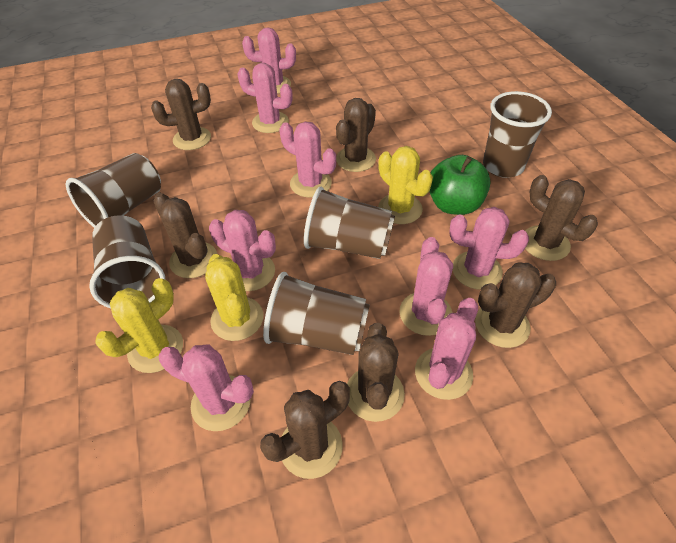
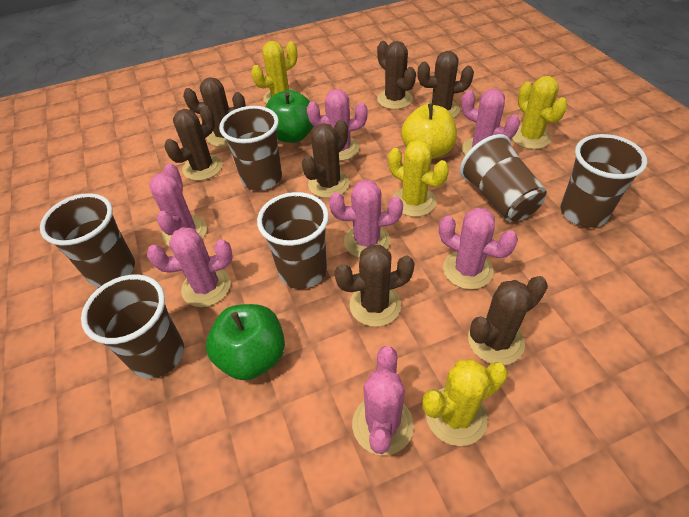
brown cup: 5 -> 6
green apple: 1 -> 2
pink cactus: 8 -> 7
yellow apple: 0 -> 1
yellow cactus: 3 -> 4

